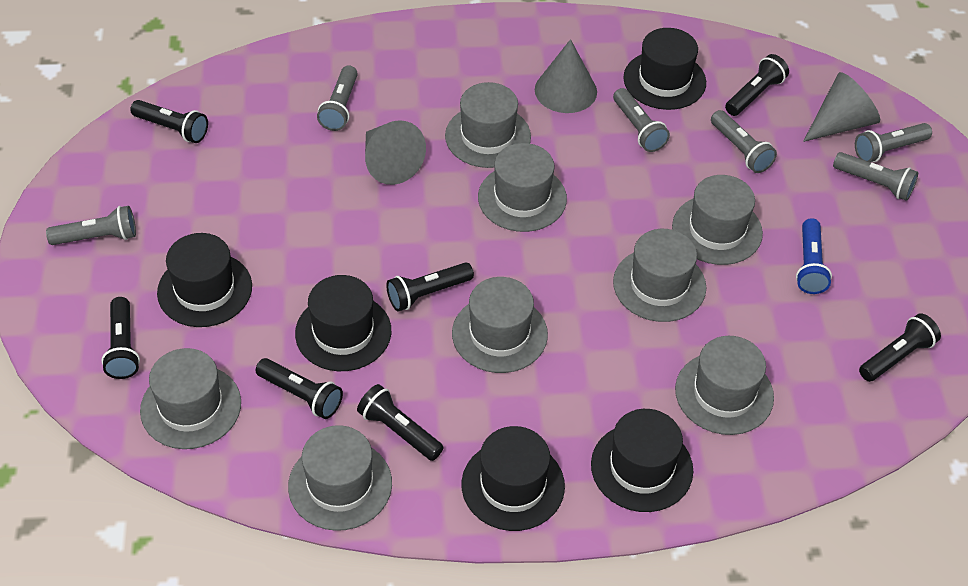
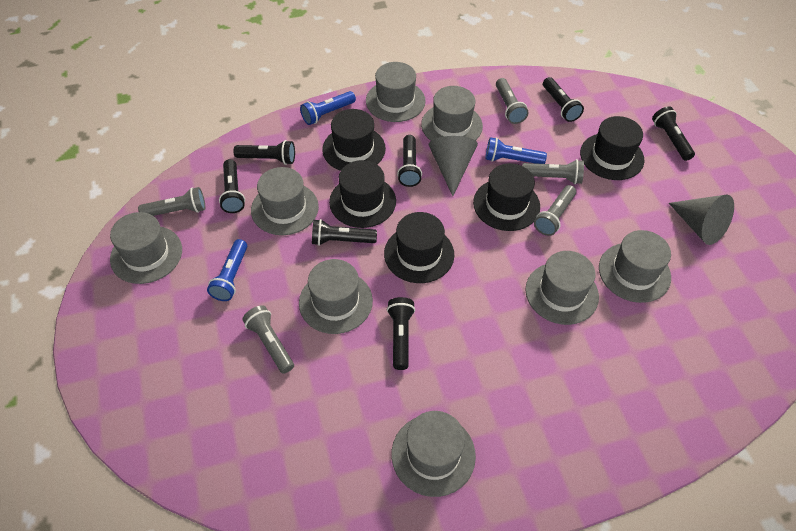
blue flashlight: 1 -> 3
grey cone: 3 -> 2
grey flashlight: 6 -> 5

